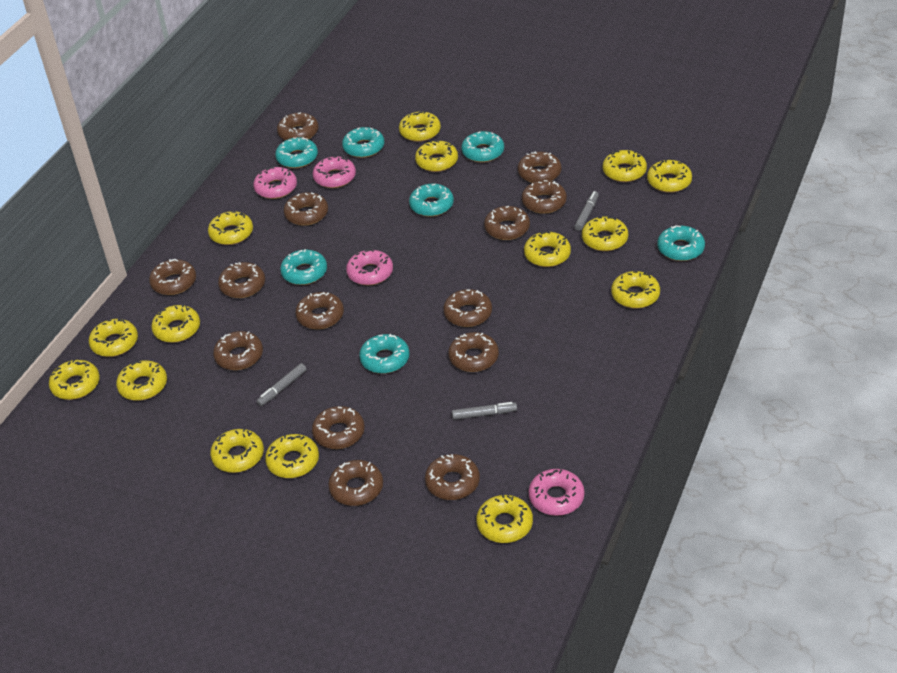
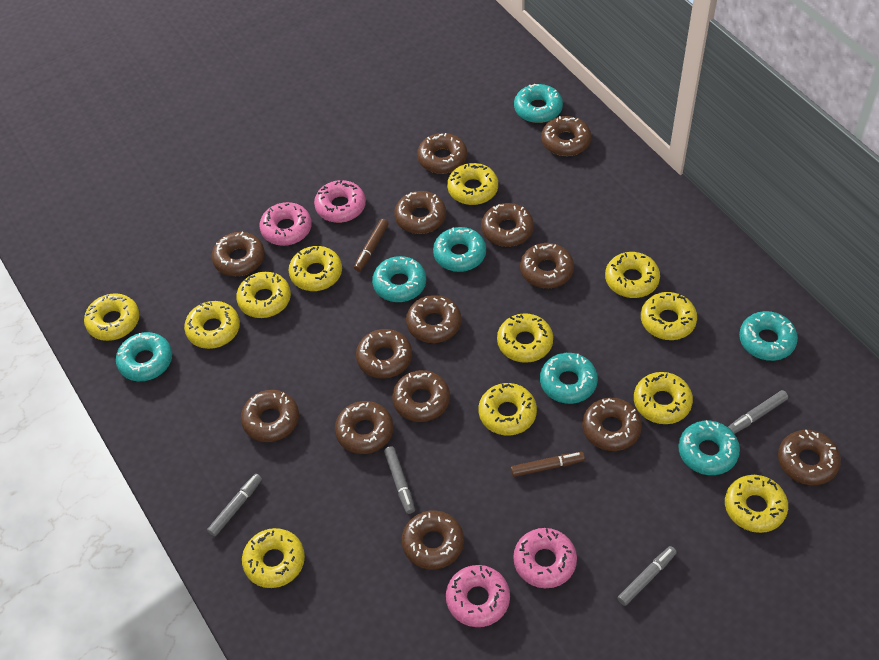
brown marker: 0 -> 2
grey marker: 3 -> 4
yellow donut: 15 -> 12

